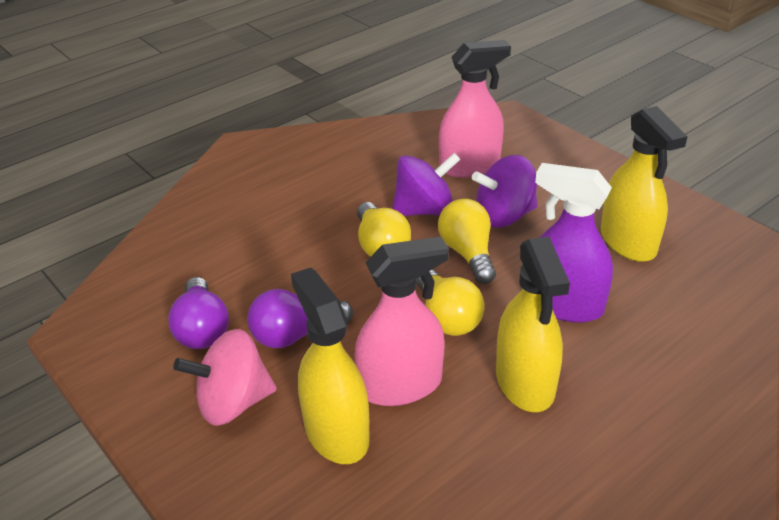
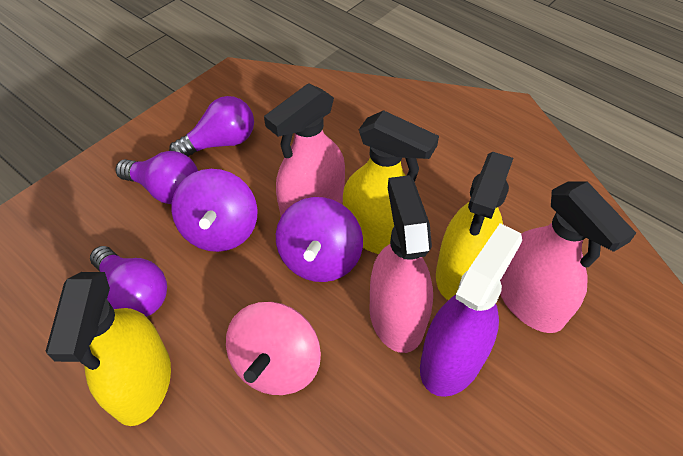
pink spray bottle: 2 -> 3
purple light bulb: 2 -> 3
yellow light bulb: 3 -> 0

